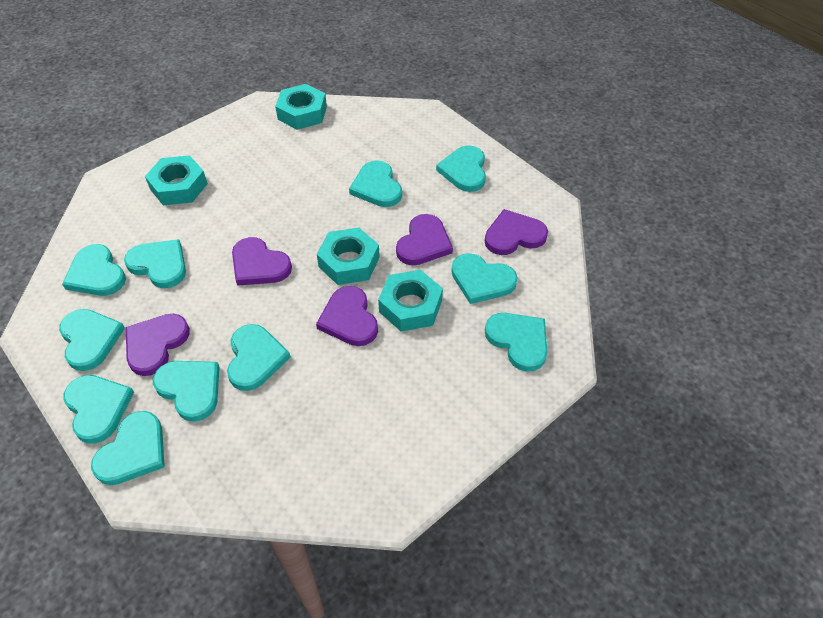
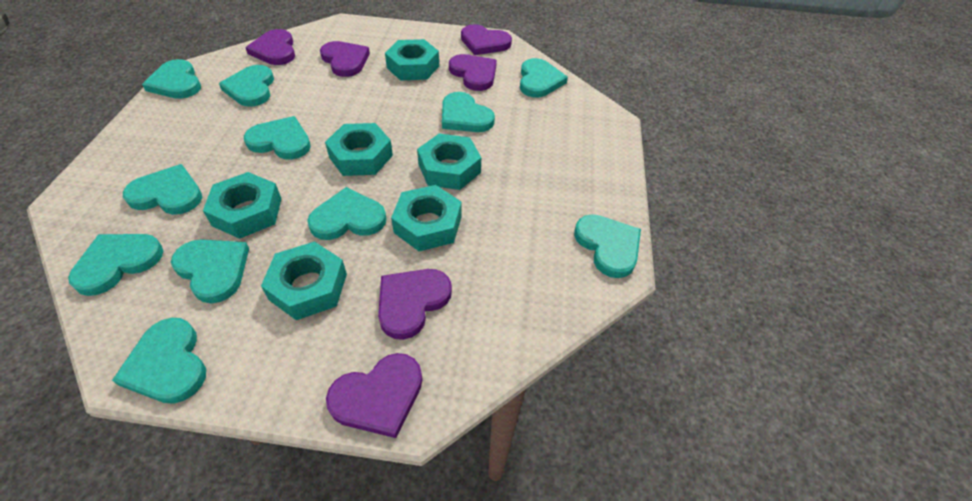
purple heart: 5 -> 6
turquoise nut: 4 -> 6

